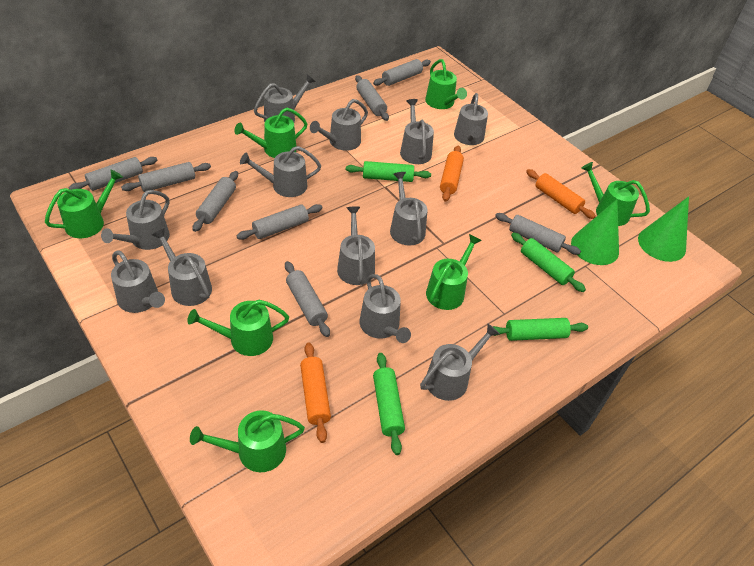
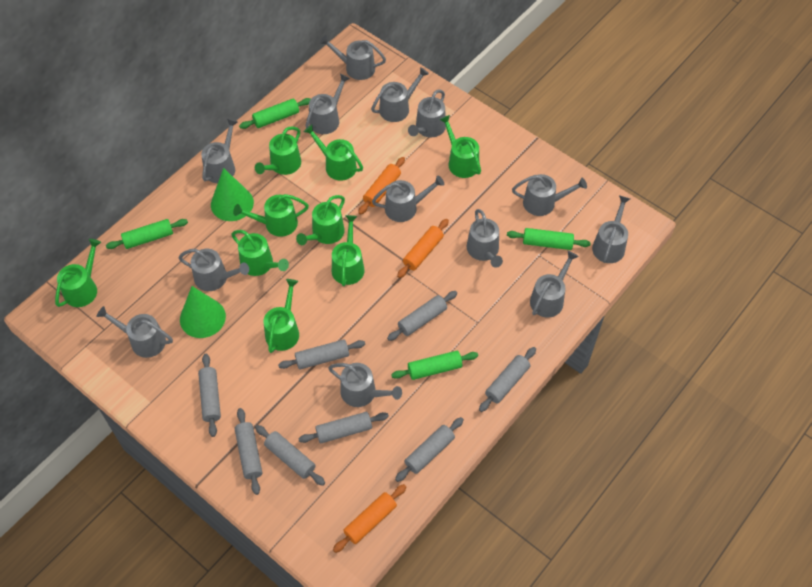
green watering can: 7 -> 9
grey watering can: 12 -> 13

